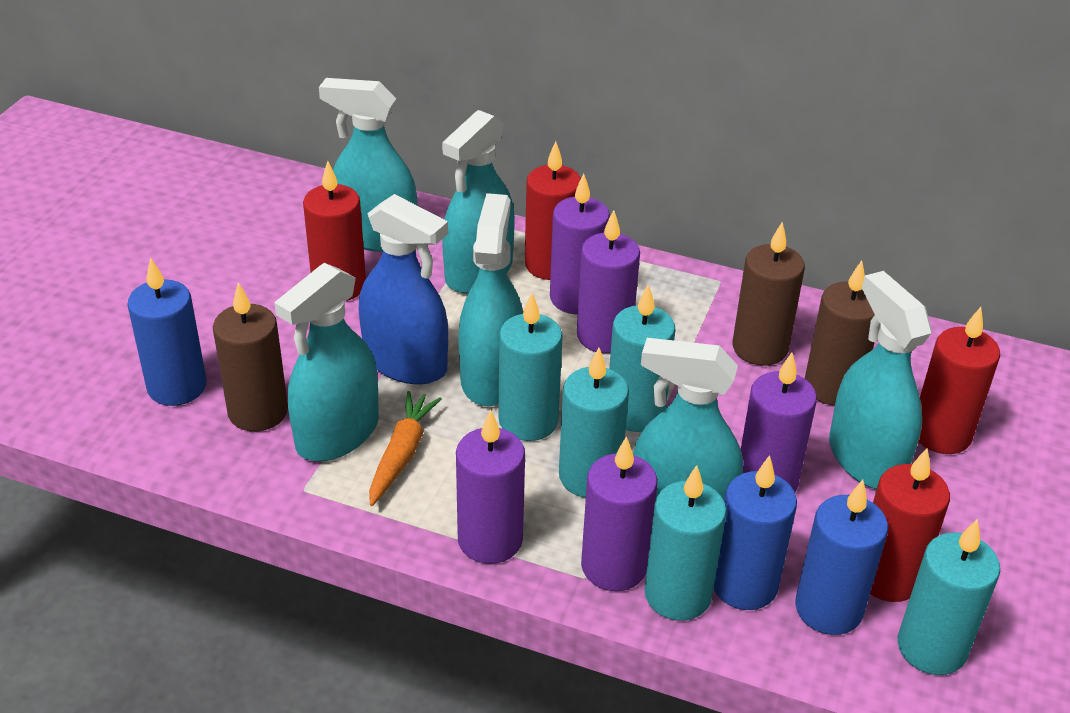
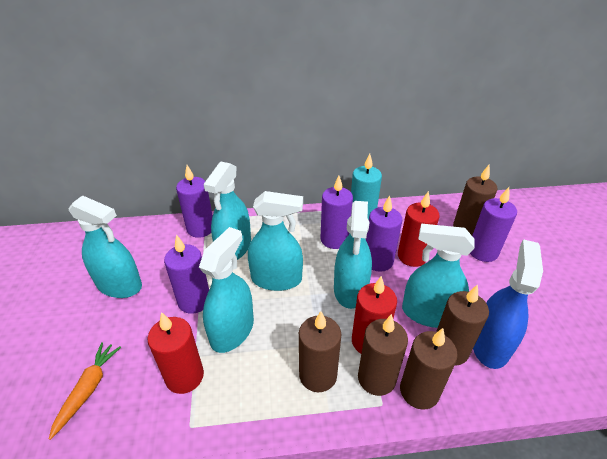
blue candle: 3 -> 0
brown candle: 3 -> 5
red candle: 4 -> 3
turquoise candle: 5 -> 1

